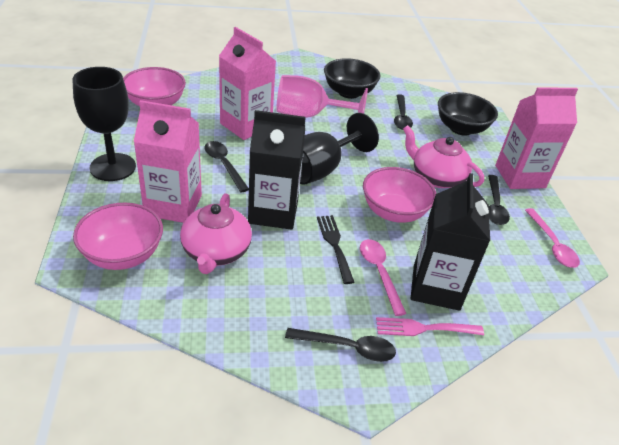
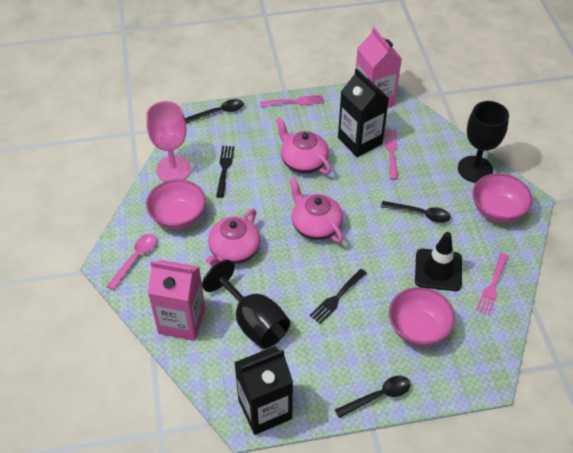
black bowl: 2 -> 0
black fork: 1 -> 2
black spoon: 4 -> 3
black traffic cone: 0 -> 1
pink carton: 3 -> 2
pink fork: 1 -> 3
pink spoon: 2 -> 1
pink teapot: 2 -> 3

